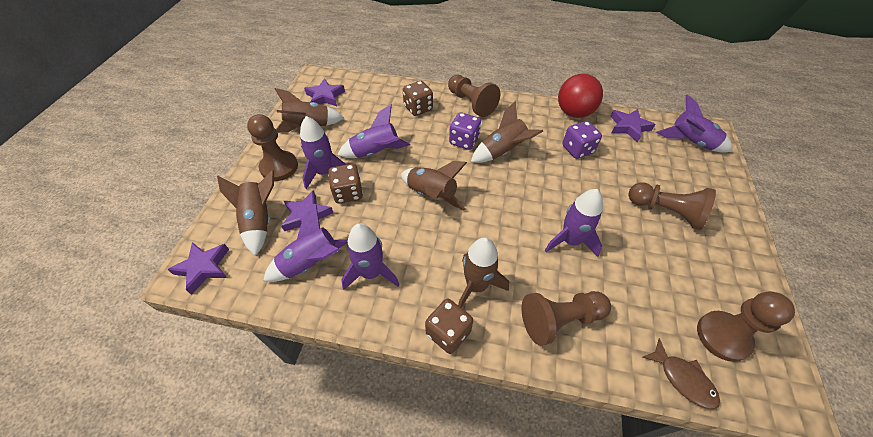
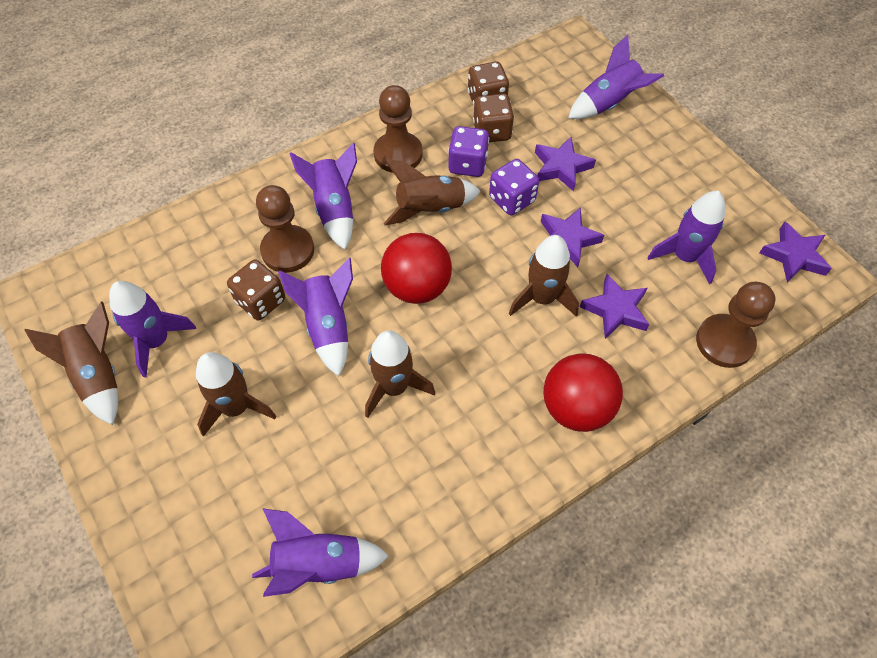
brown fish: 1 -> 0
brown pawn: 5 -> 3
red ball: 1 -> 2

